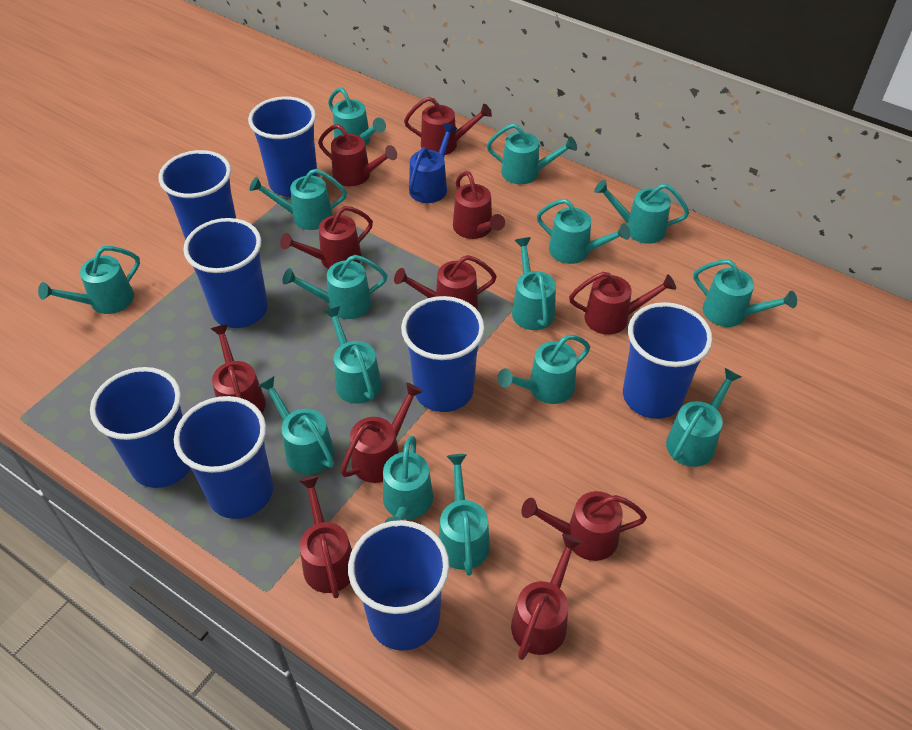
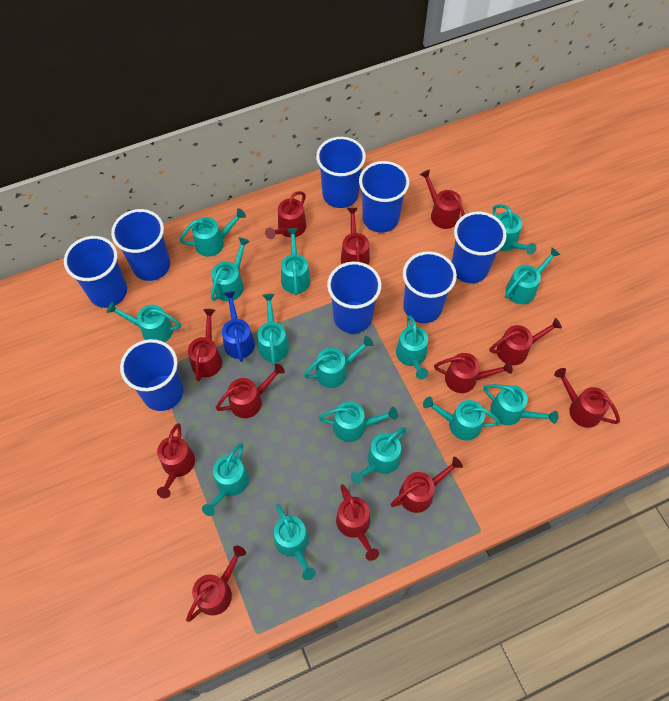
red watering can: 11 -> 12

